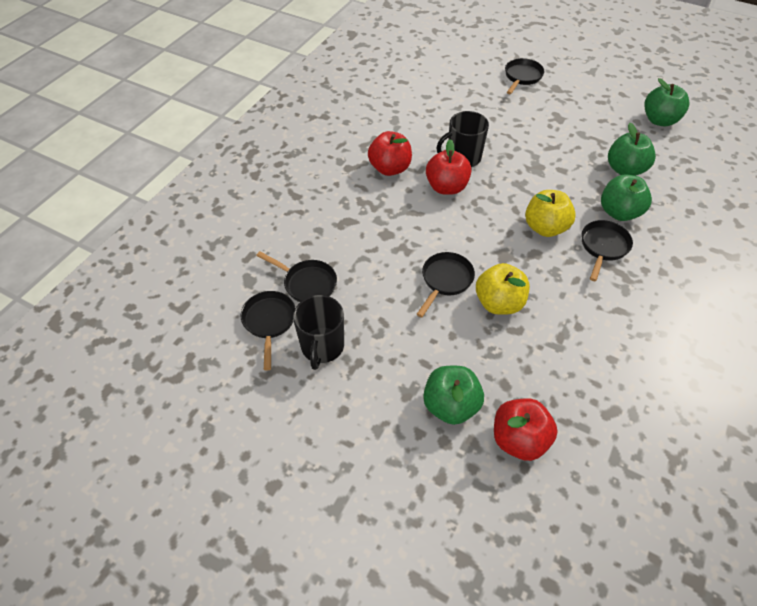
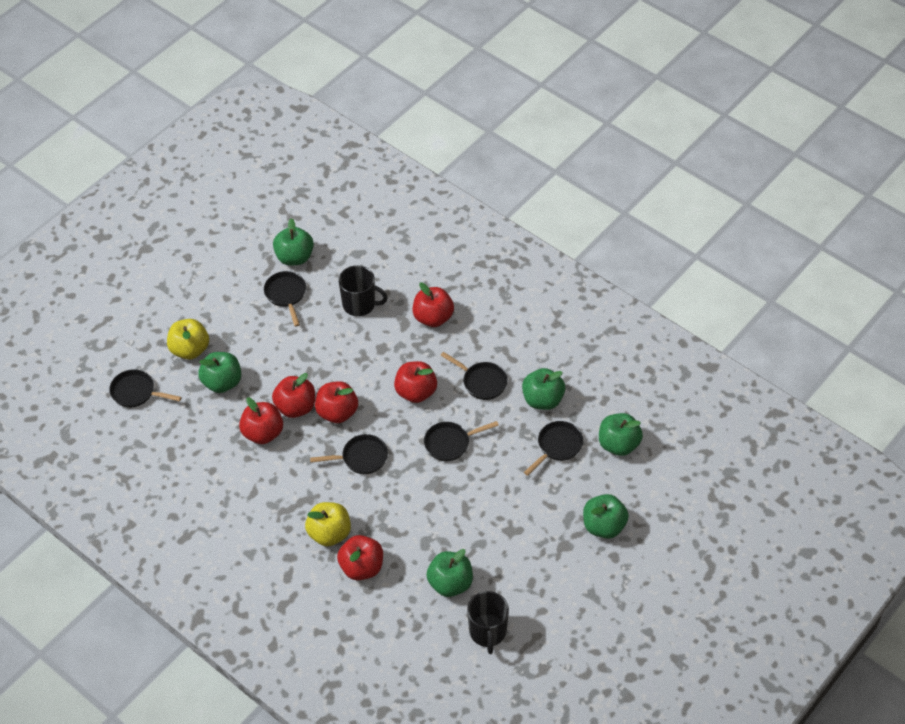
black pan: 5 -> 6
green apple: 4 -> 6
red apple: 3 -> 6

